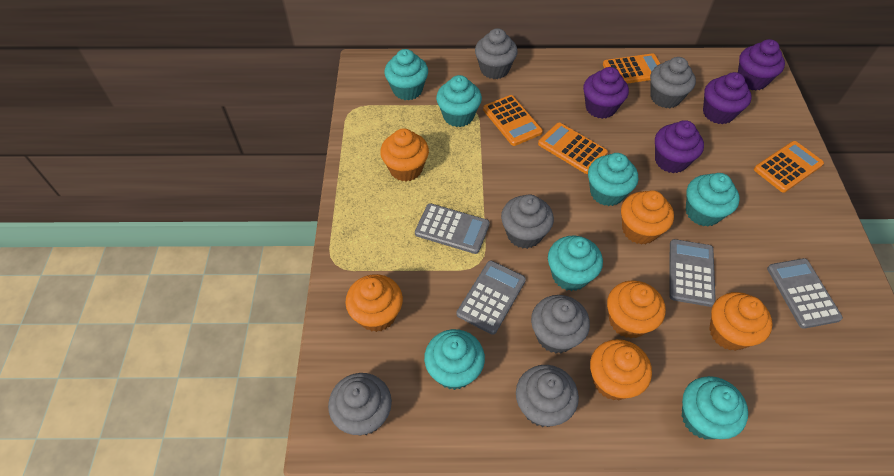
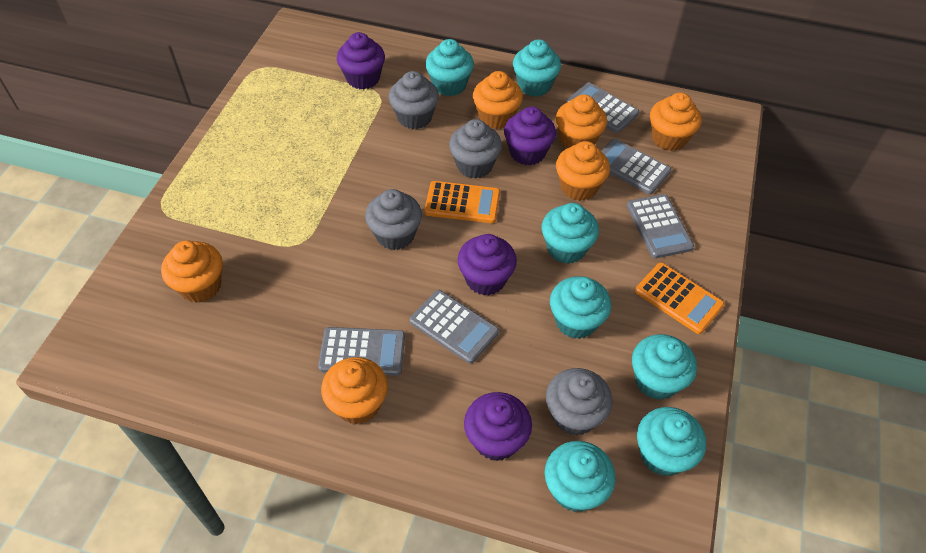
grey calculator: 4 -> 5
grey cupcake: 6 -> 4
orange calculator: 4 -> 2

